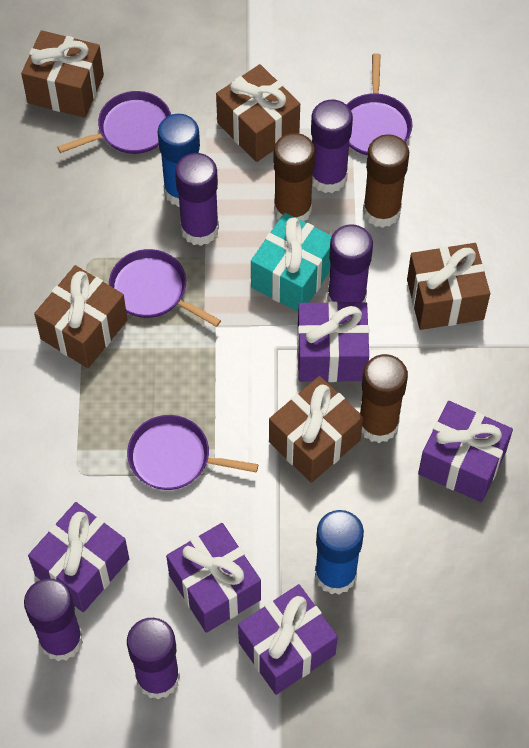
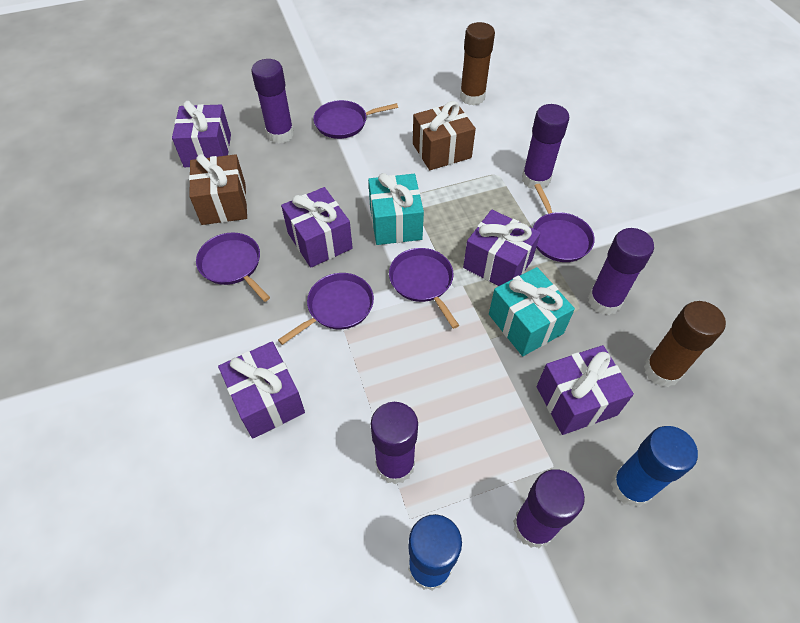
brown gift: 5 -> 2
brown glue stick: 3 -> 2
purple pan: 4 -> 5
turquoise gift: 1 -> 2

